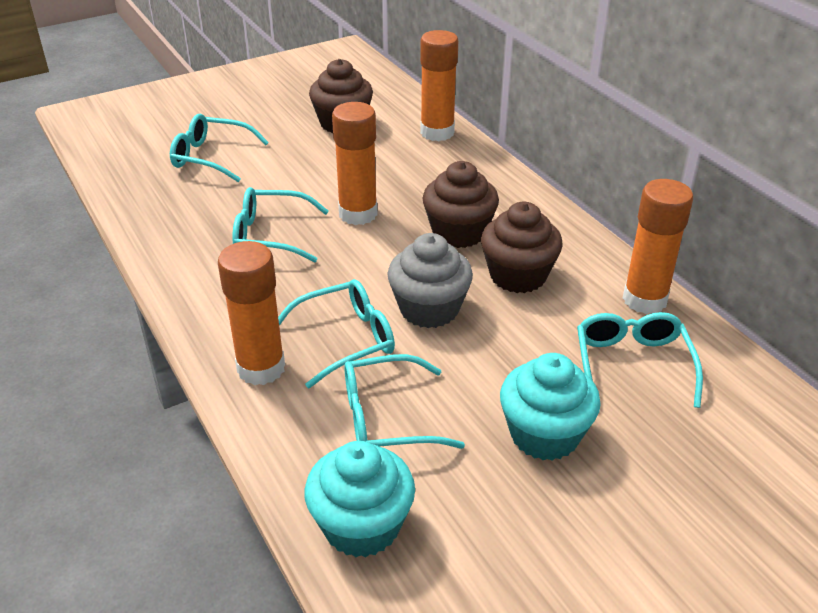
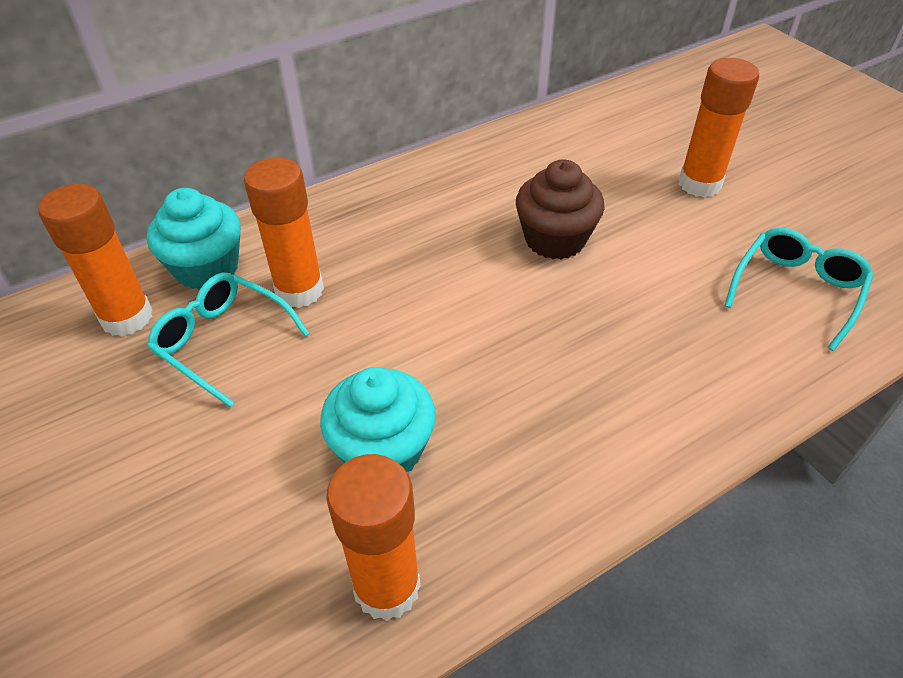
brown cupcake: 3 -> 1
grey cupcake: 1 -> 0
turquoise glasses: 5 -> 2

